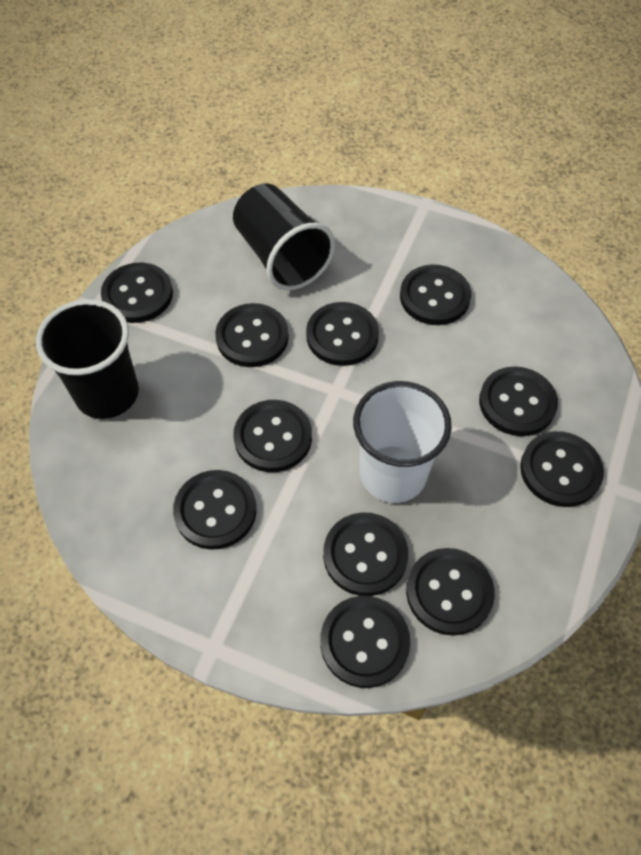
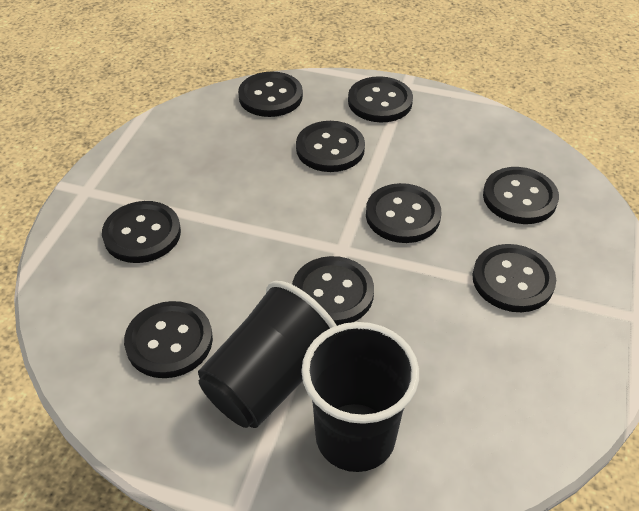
black button: 11 -> 9
white cup: 1 -> 0

